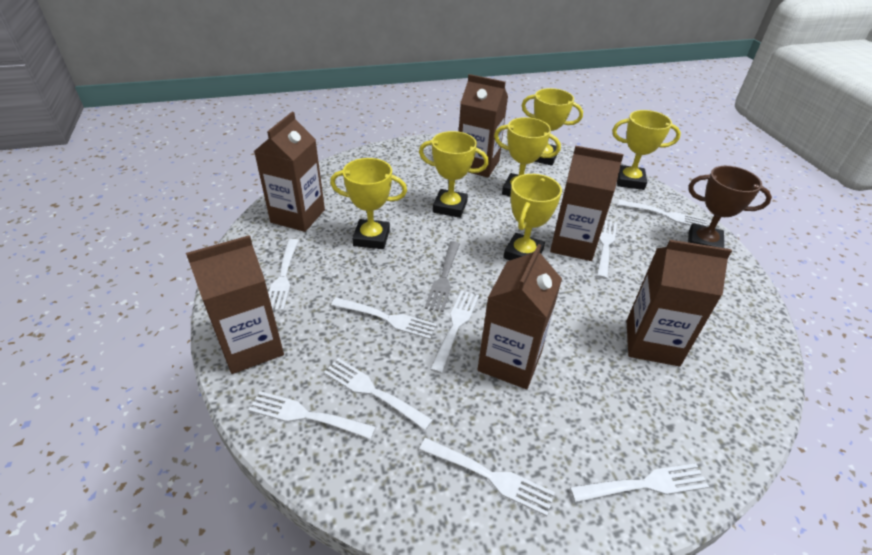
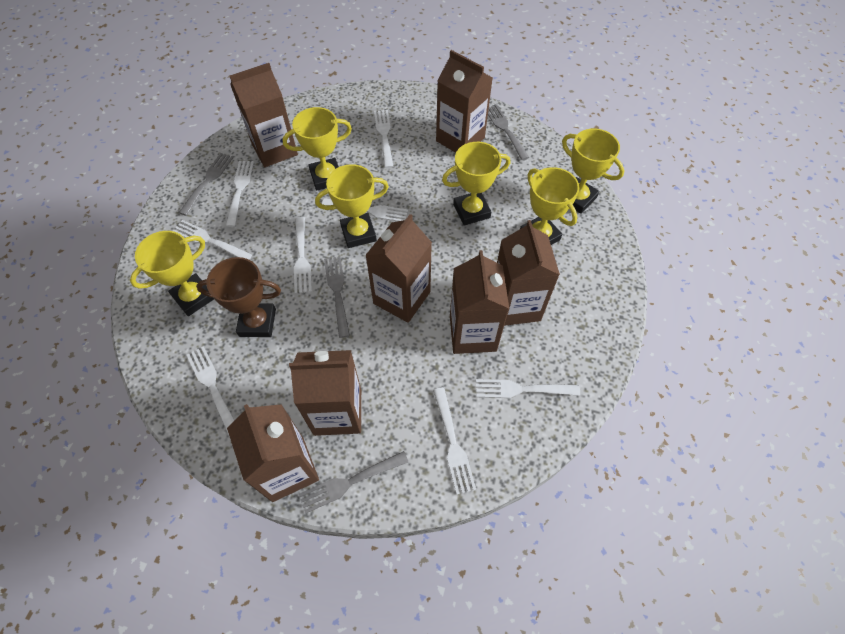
brown carton: 6 -> 7
grey fork: 1 -> 4
white fork: 9 -> 8

